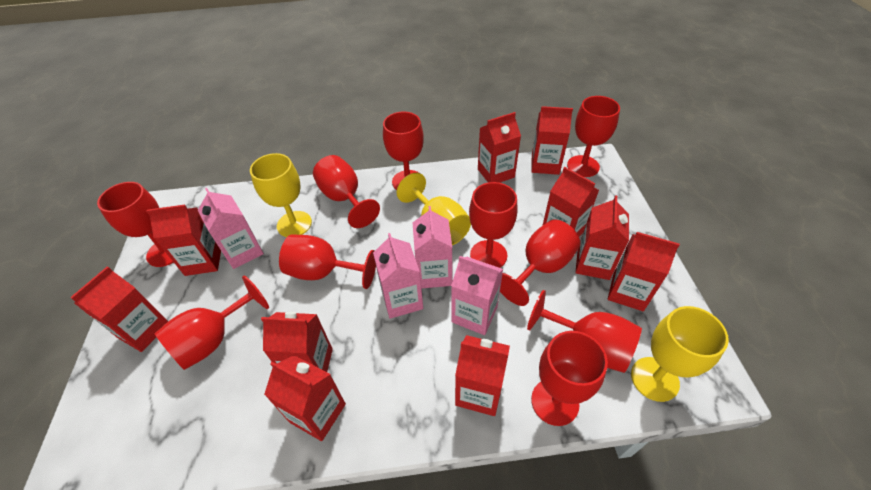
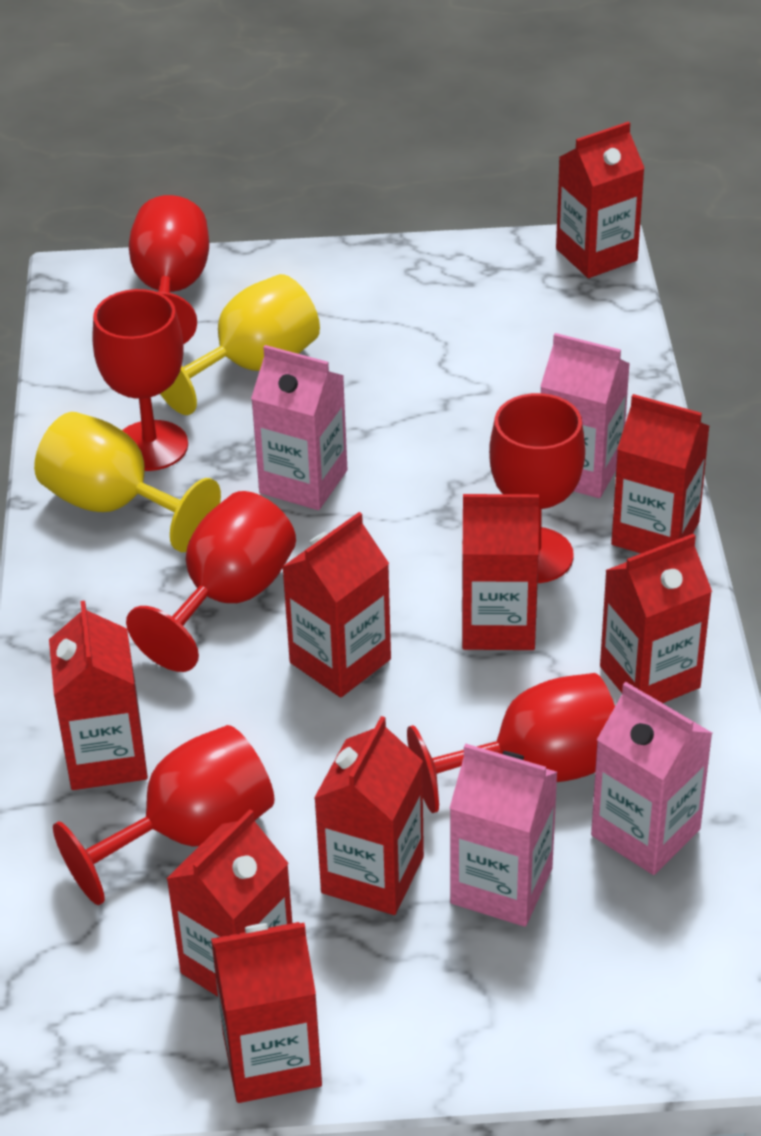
red carton: 10 -> 9
red goblet: 10 -> 6
yellow goblet: 3 -> 2

